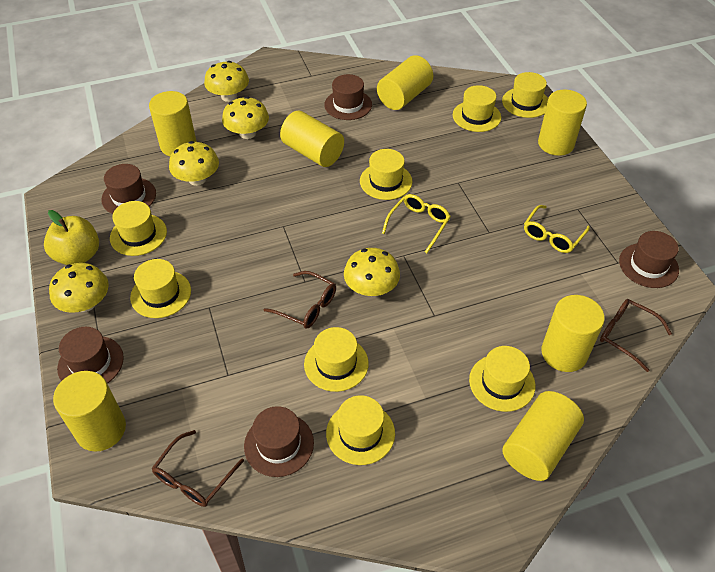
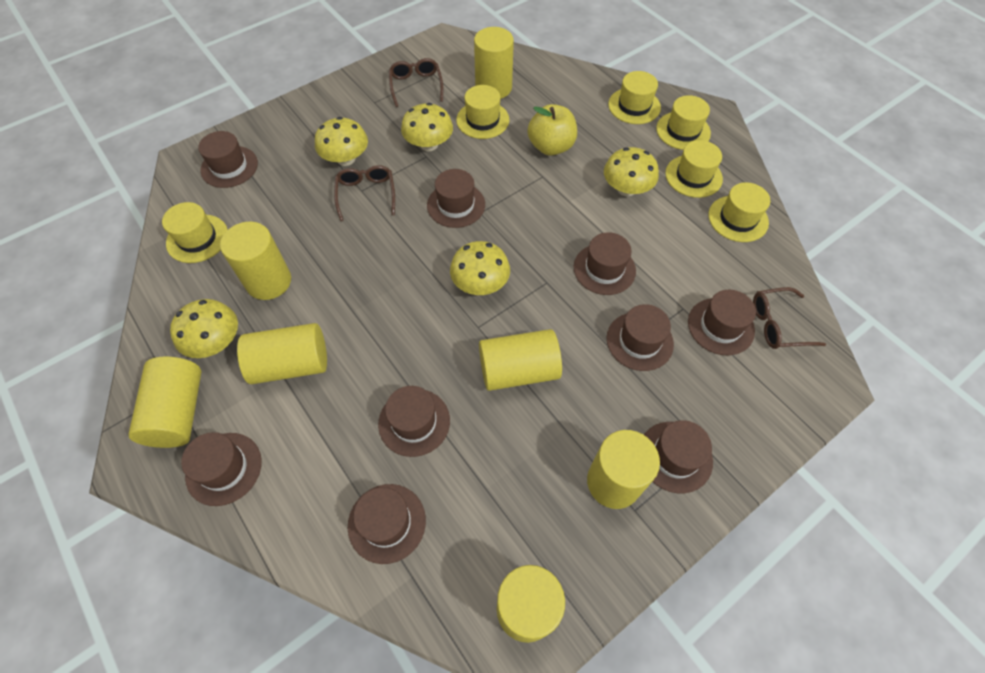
brown hat: 5 -> 9
yellow glasses: 2 -> 0
yellow hat: 8 -> 6

